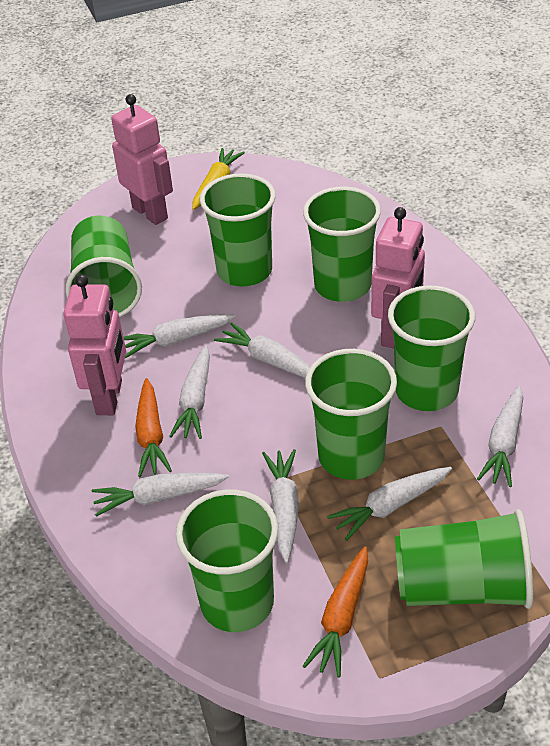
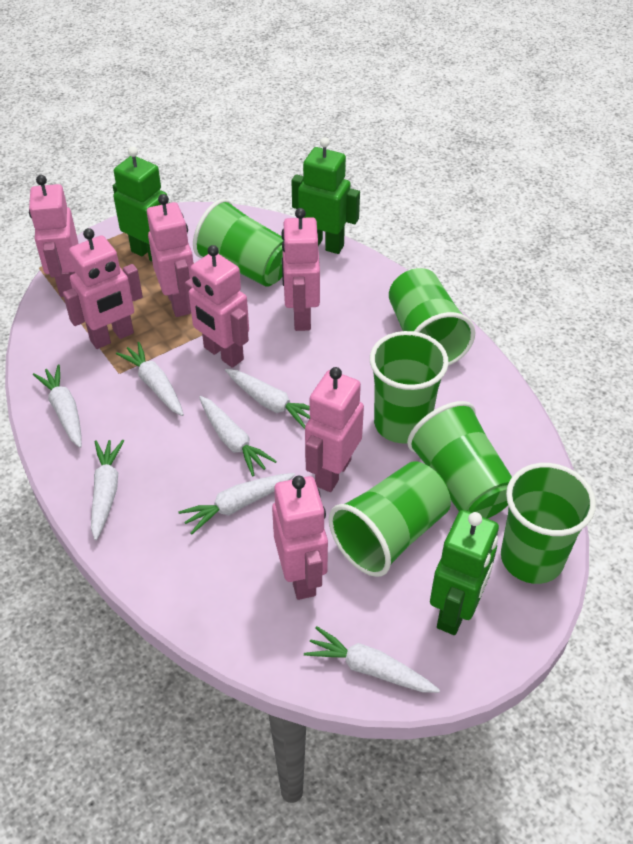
green cup: 7 -> 6
green robot: 0 -> 3
orange carrot: 2 -> 0
pink robot: 3 -> 7
yellow carrot: 1 -> 0

